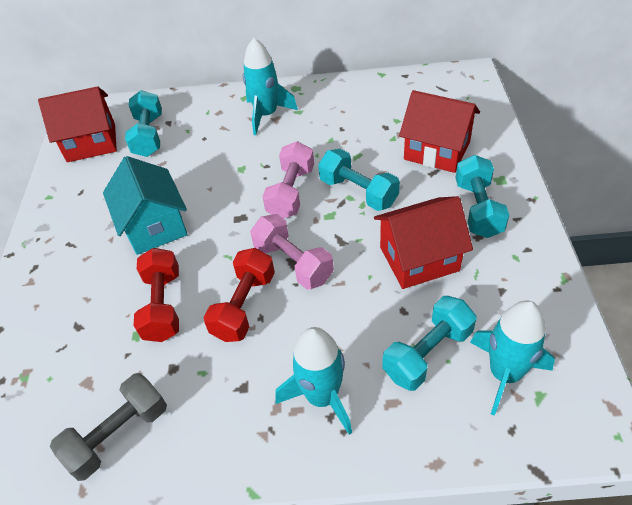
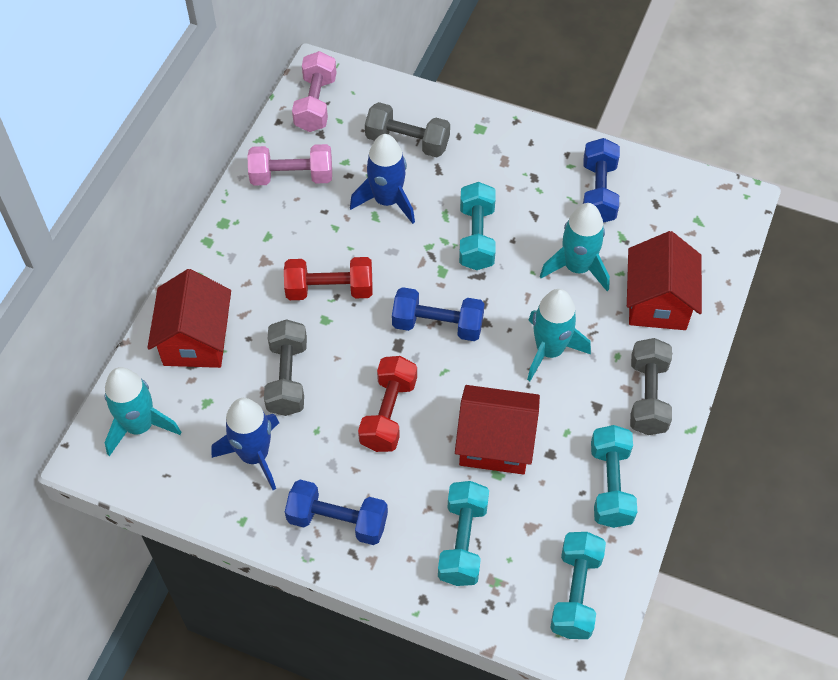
blue dumbbell: 0 -> 3
blue rocket: 0 -> 2
grey dumbbell: 1 -> 3
turquoise house: 1 -> 0

